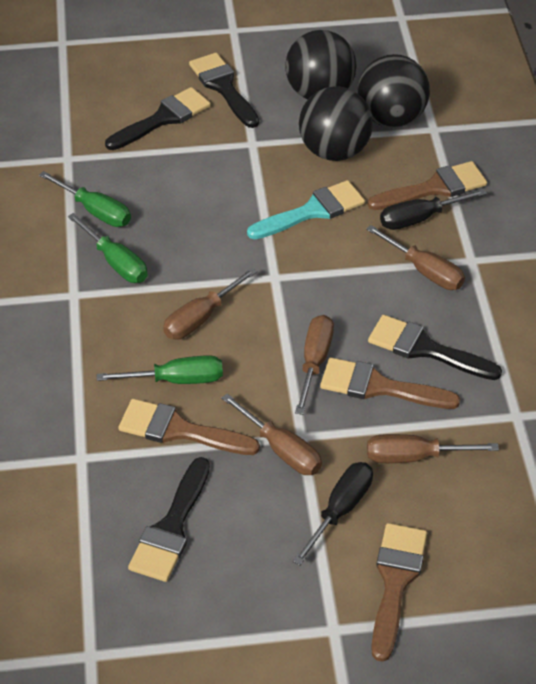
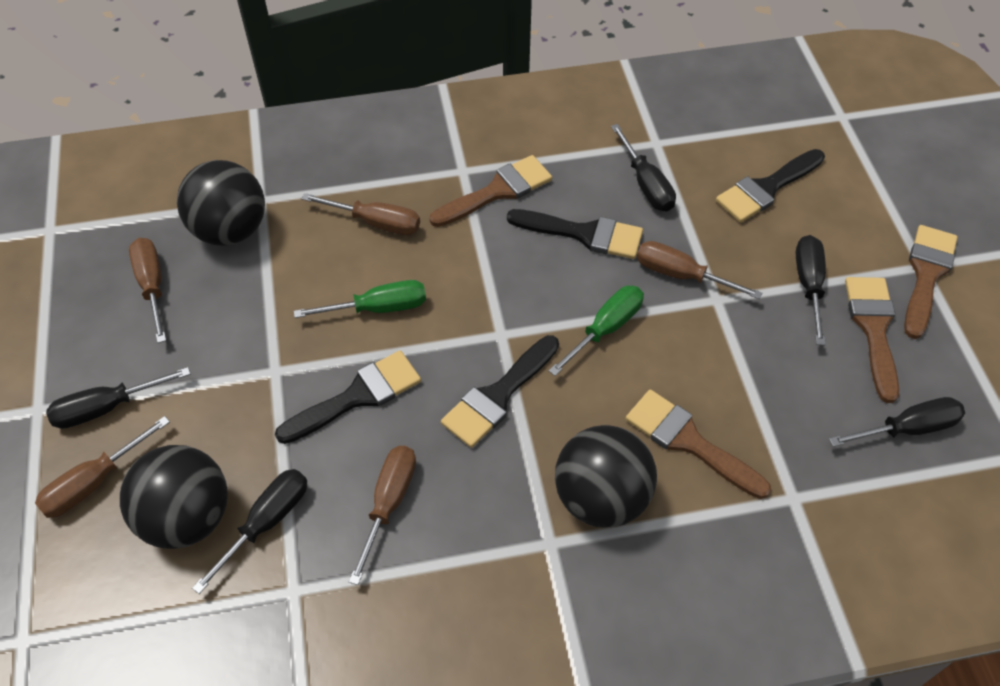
black screwdriver: 2 -> 5
green screwdriver: 3 -> 2
turquoise brush: 1 -> 0

